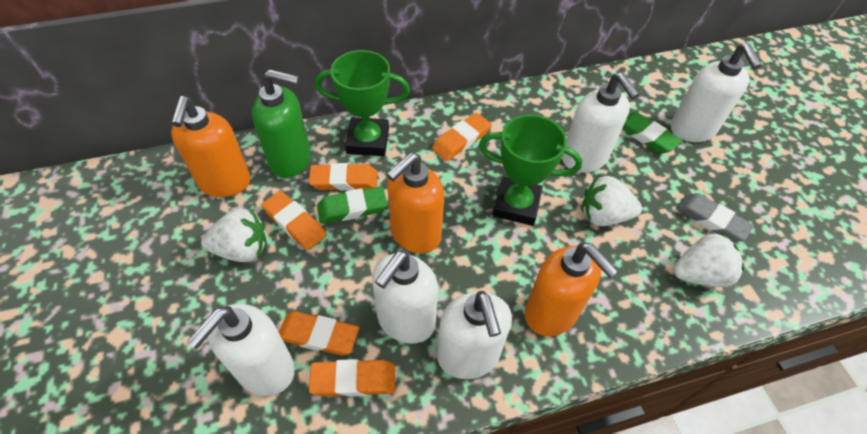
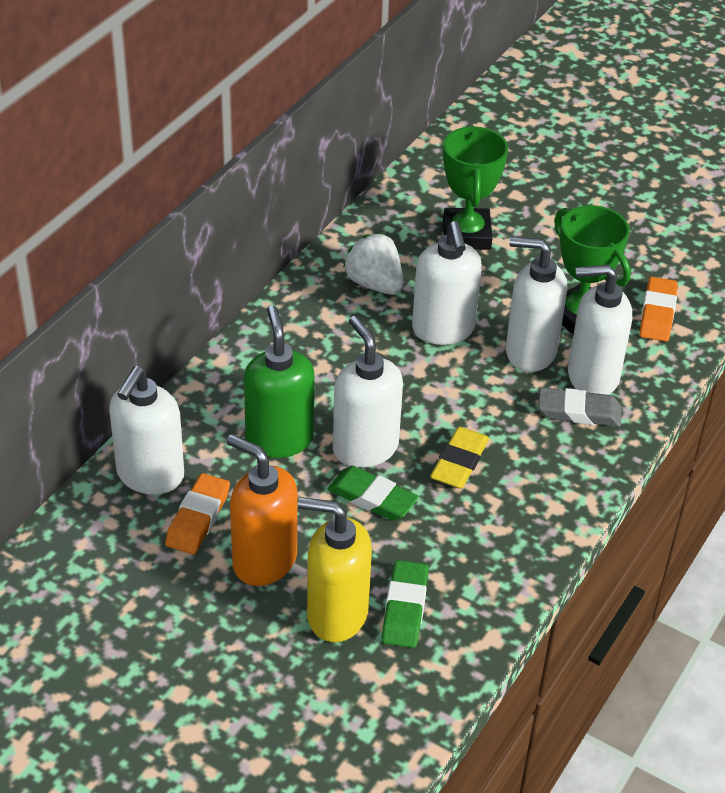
orange eraser: 5 -> 2
orange soap dispenser: 3 -> 1
white strawberry: 3 -> 1
yellow eraser: 0 -> 1
yellow soap dispenser: 0 -> 1

